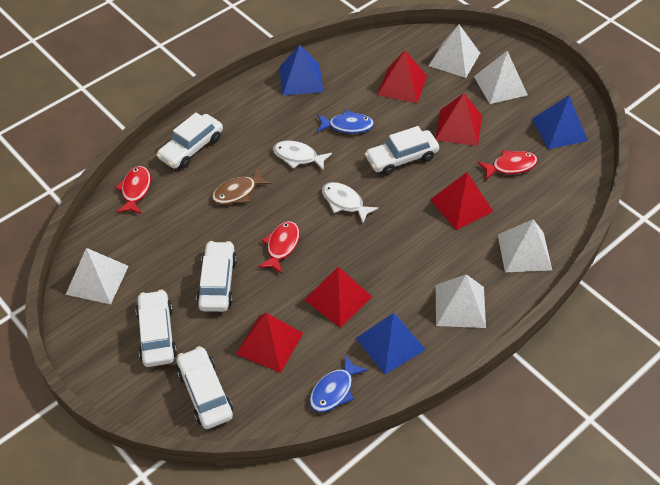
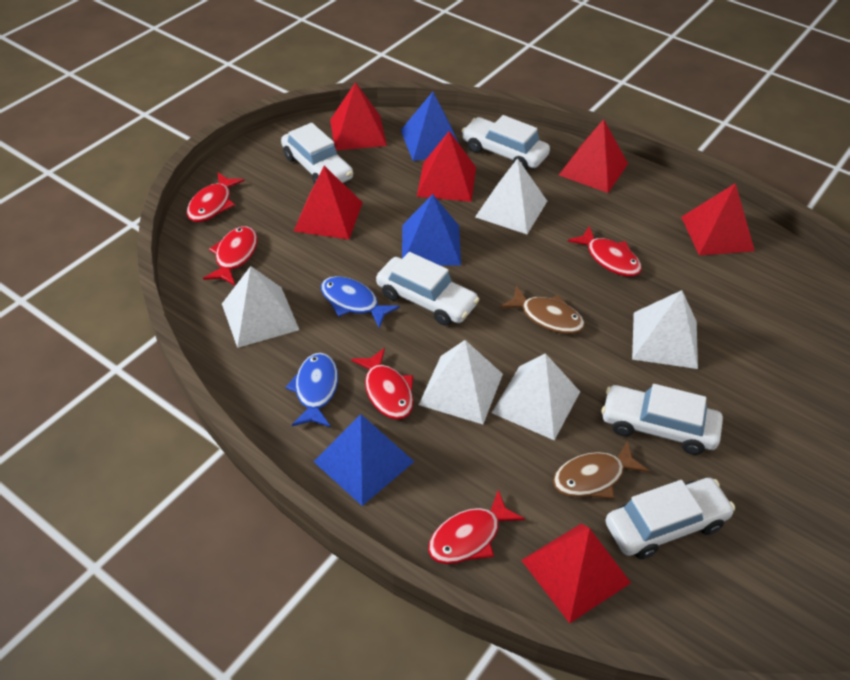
brown fish: 1 -> 2
red fish: 3 -> 5
red pyramid: 5 -> 6
white fish: 2 -> 0

